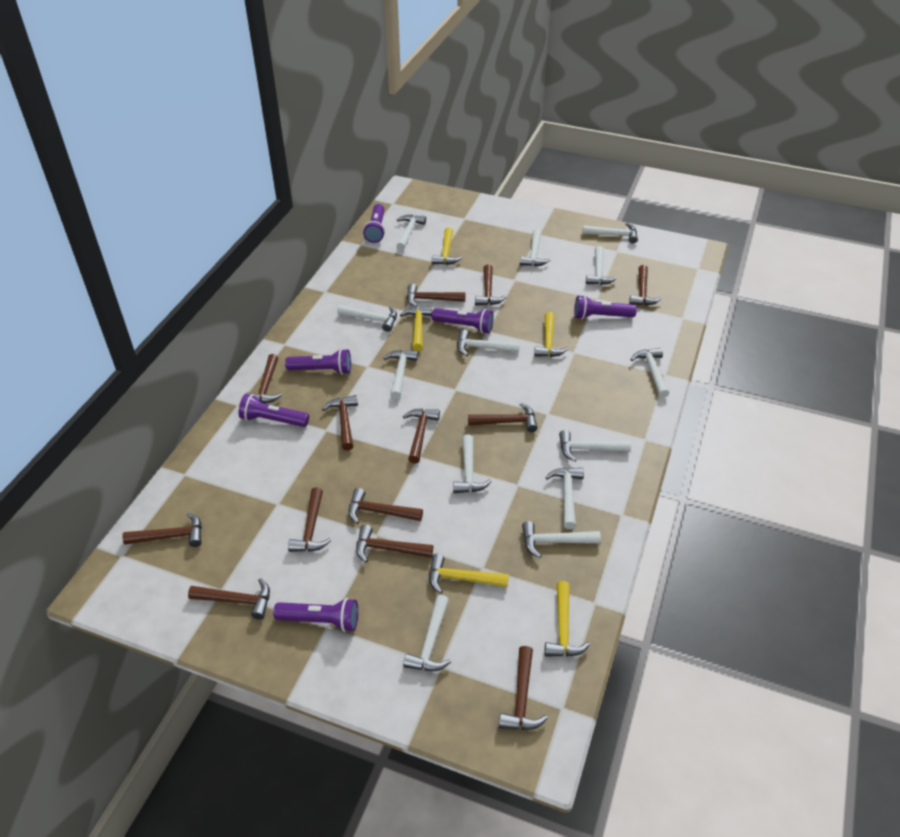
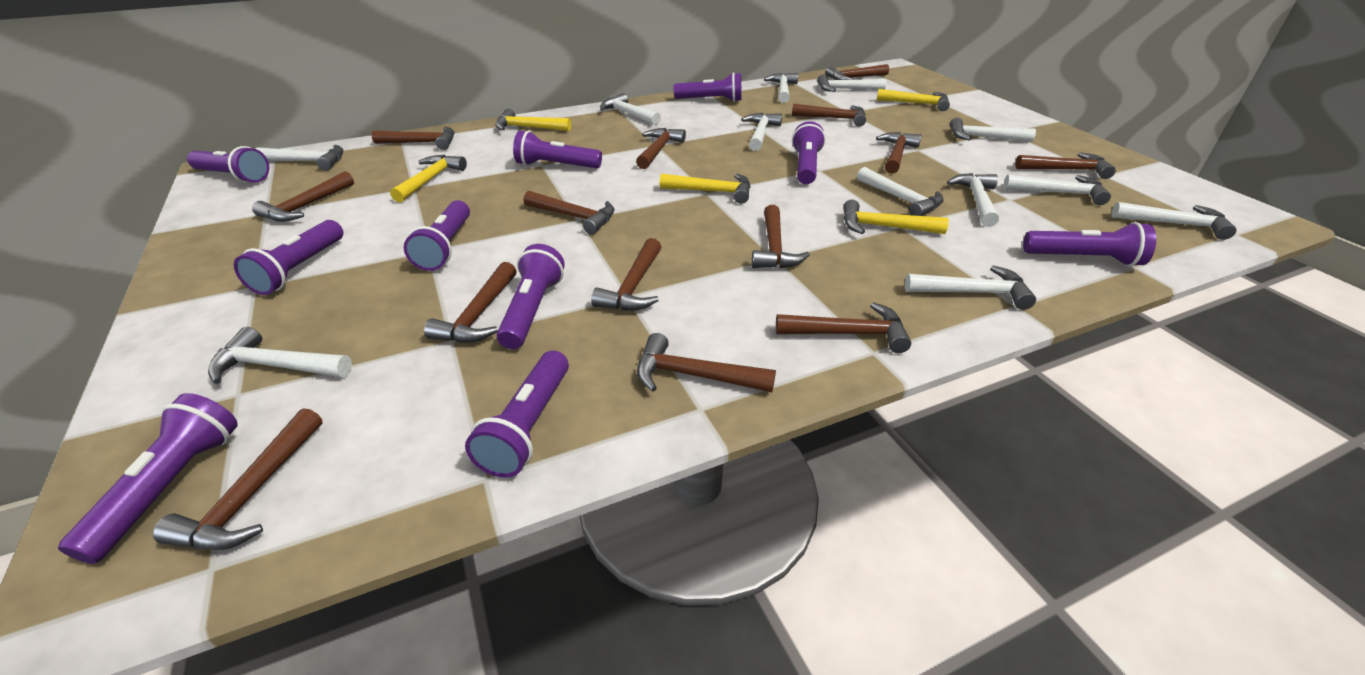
brown hammer: 13 -> 14
purple flashlight: 6 -> 10
white hammer: 13 -> 12

